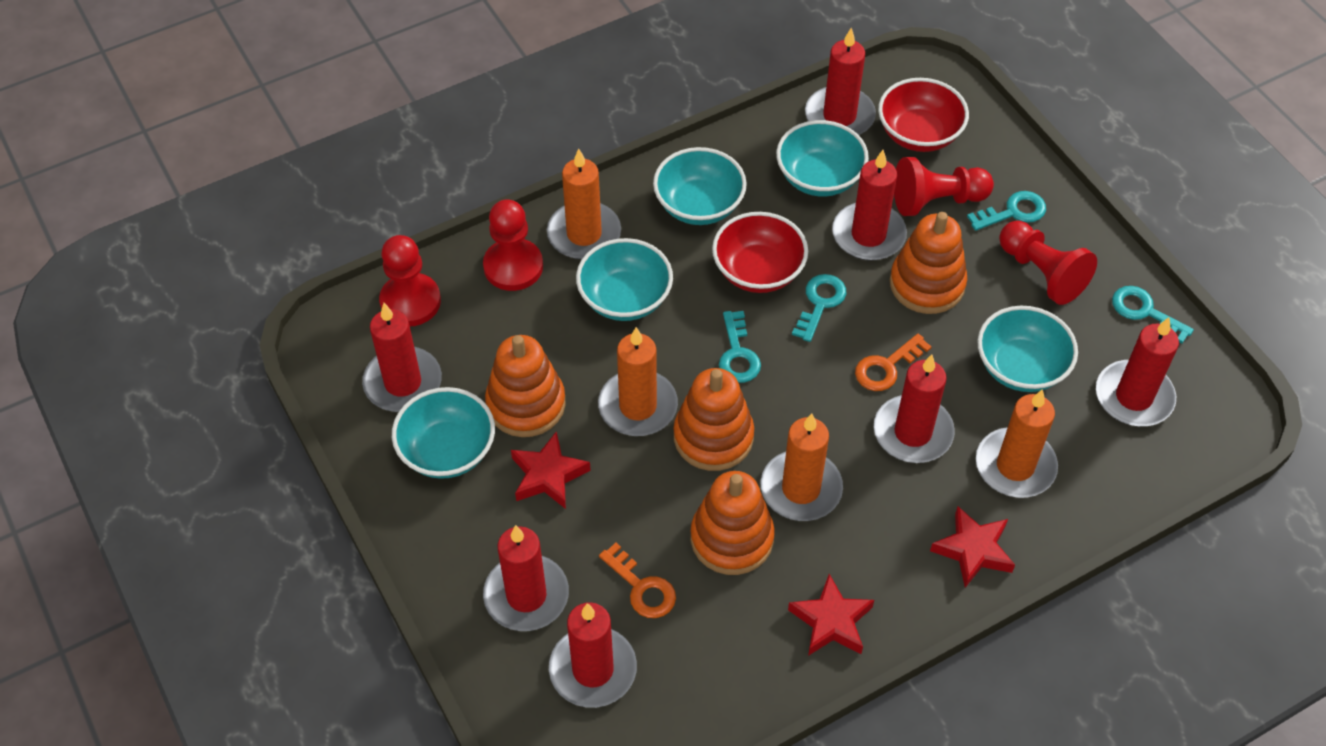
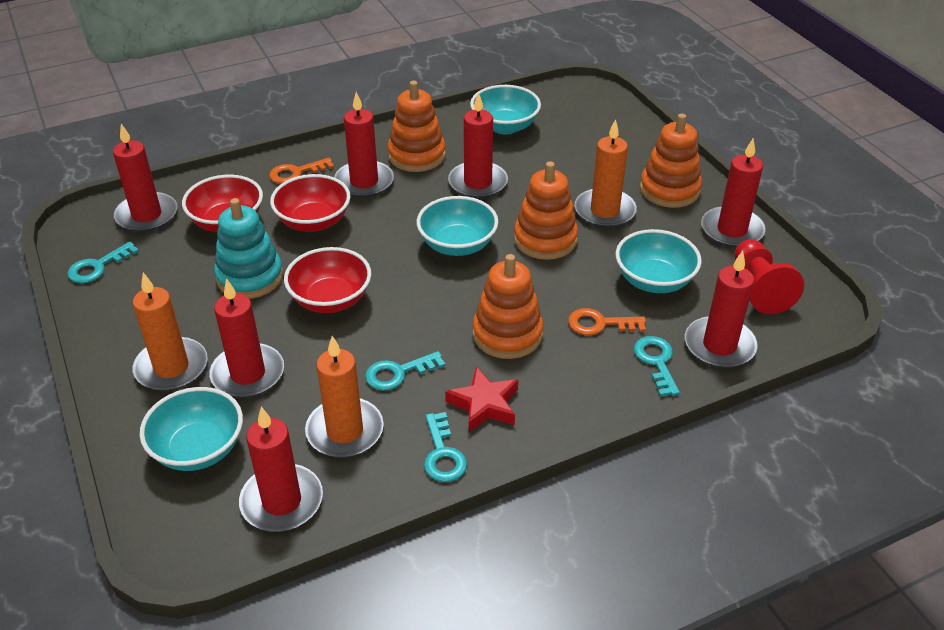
orange candle: 4 -> 3
red bowl: 2 -> 3
red pawn: 4 -> 1
red star: 3 -> 1
turquoise bowl: 5 -> 4
turquoise stacking toy: 0 -> 1

